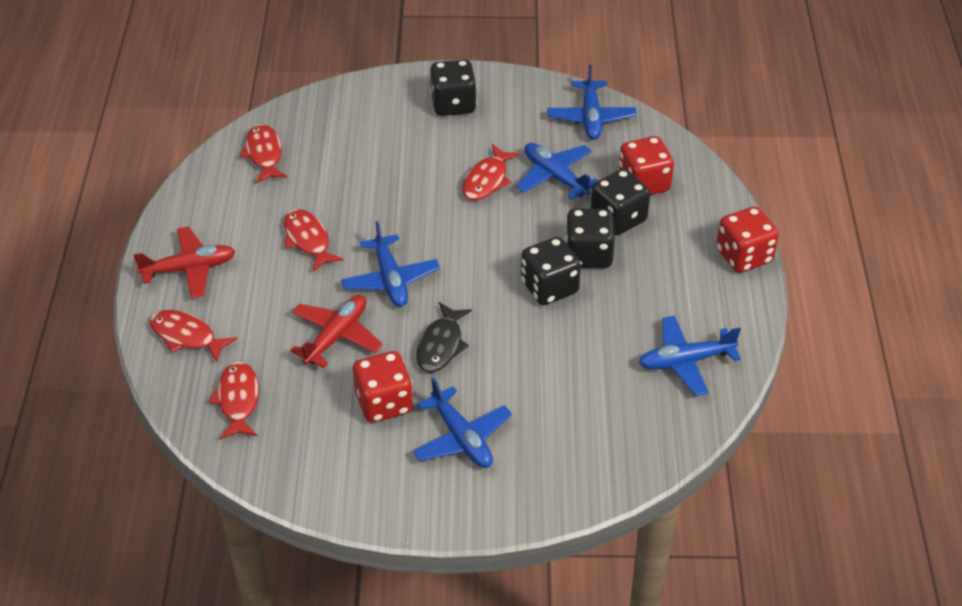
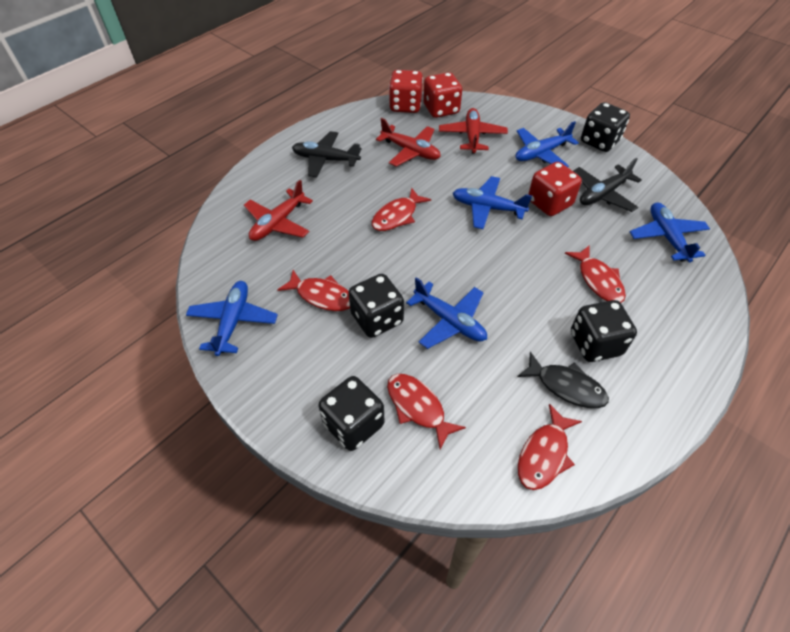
black plane: 0 -> 2
red plane: 2 -> 3

